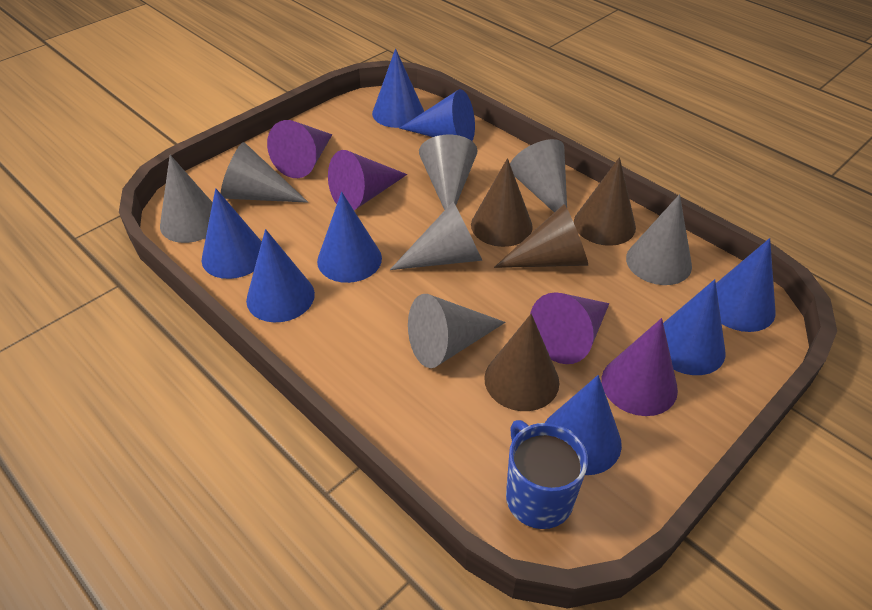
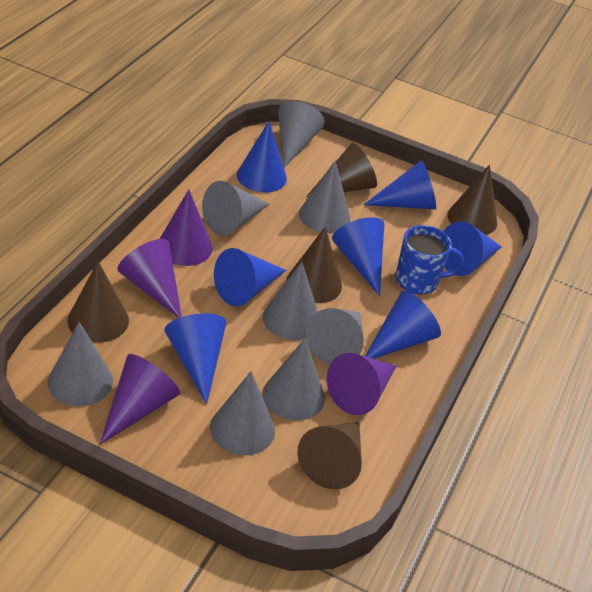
blue cone: 8 -> 7
brown cone: 4 -> 5
grey cone: 7 -> 8

